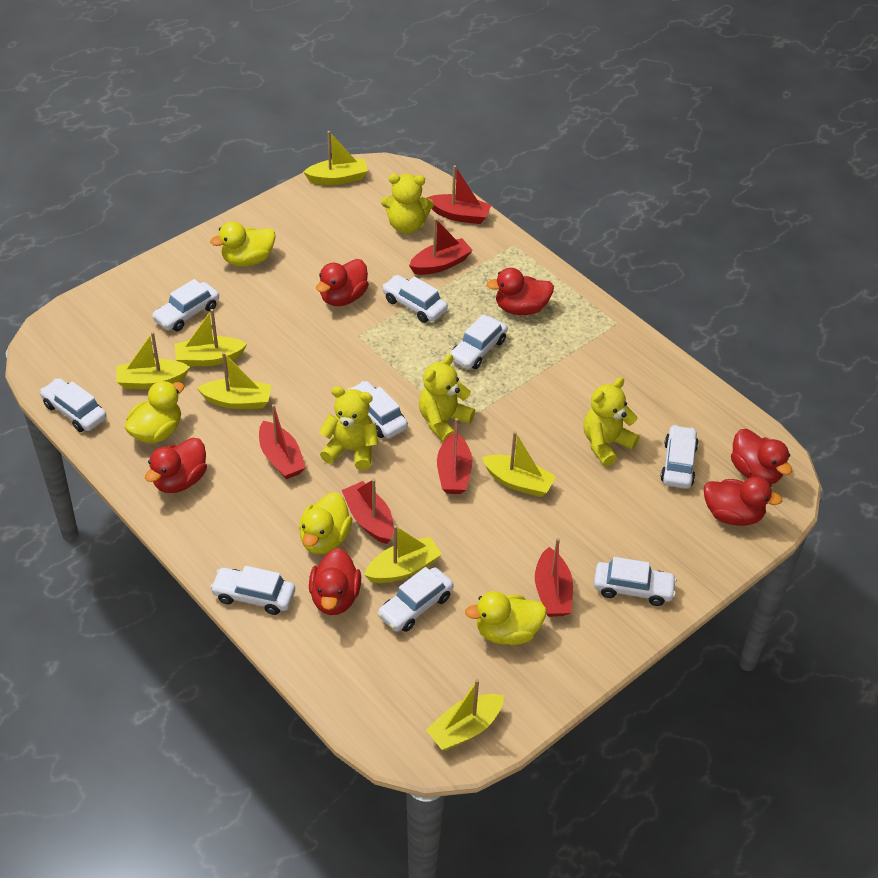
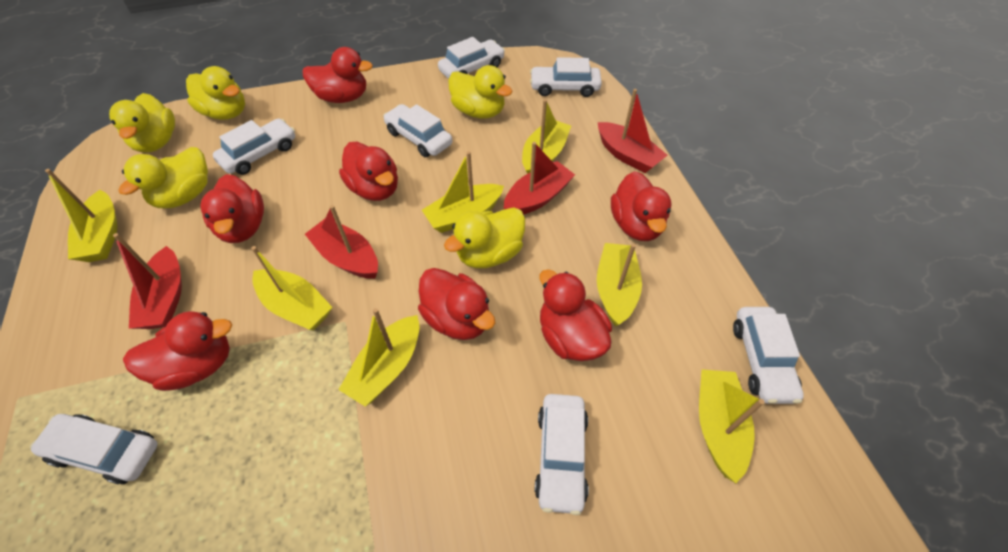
red boat: 6 -> 4
red duck: 6 -> 7
white car: 9 -> 7
yellow duck: 4 -> 5
yellow teddy bear: 4 -> 0

